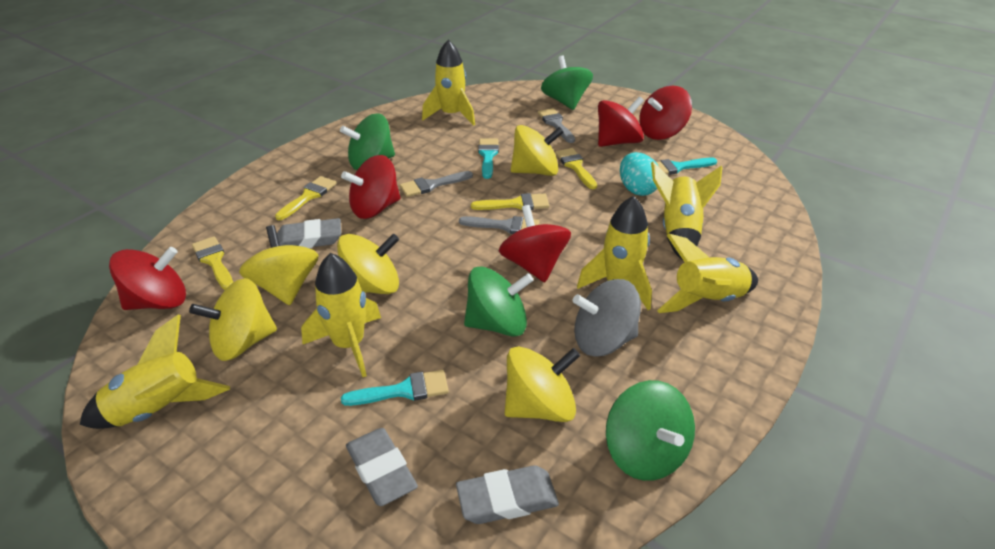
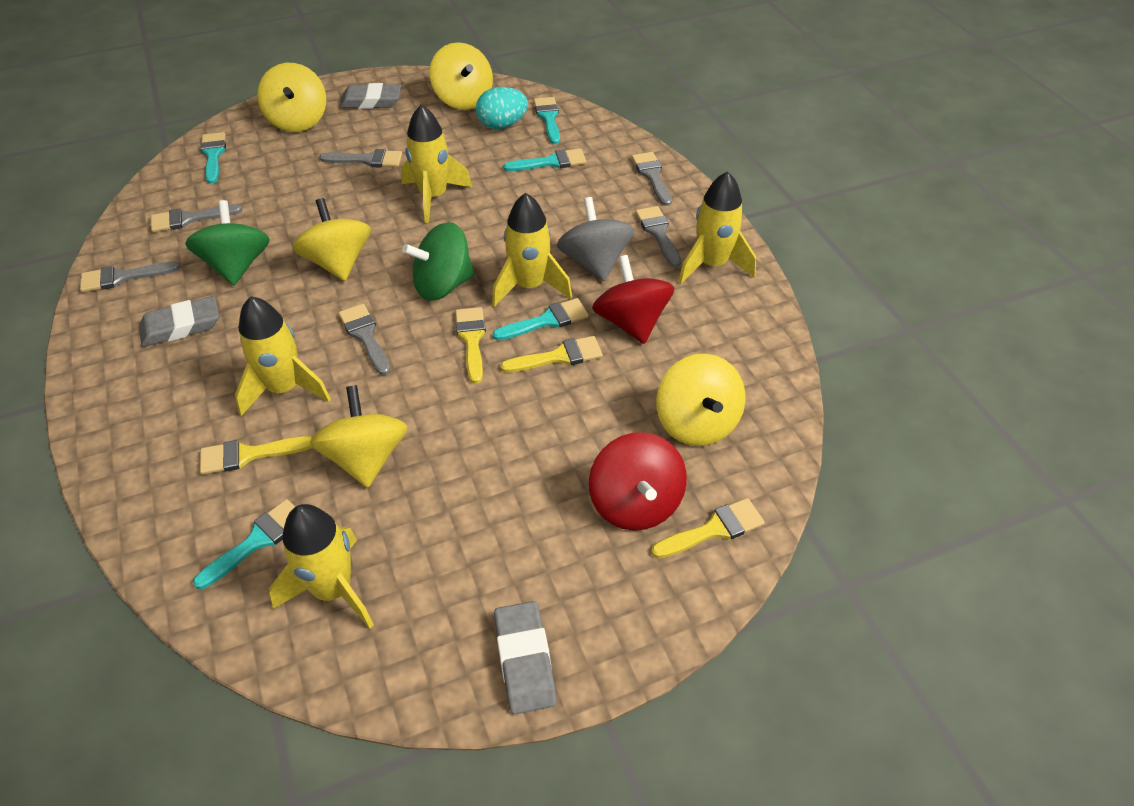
green spinning top: 4 -> 2
grey brush: 3 -> 6
red spinning top: 5 -> 2
turquoise brush: 3 -> 5
yellow rocket: 6 -> 5

